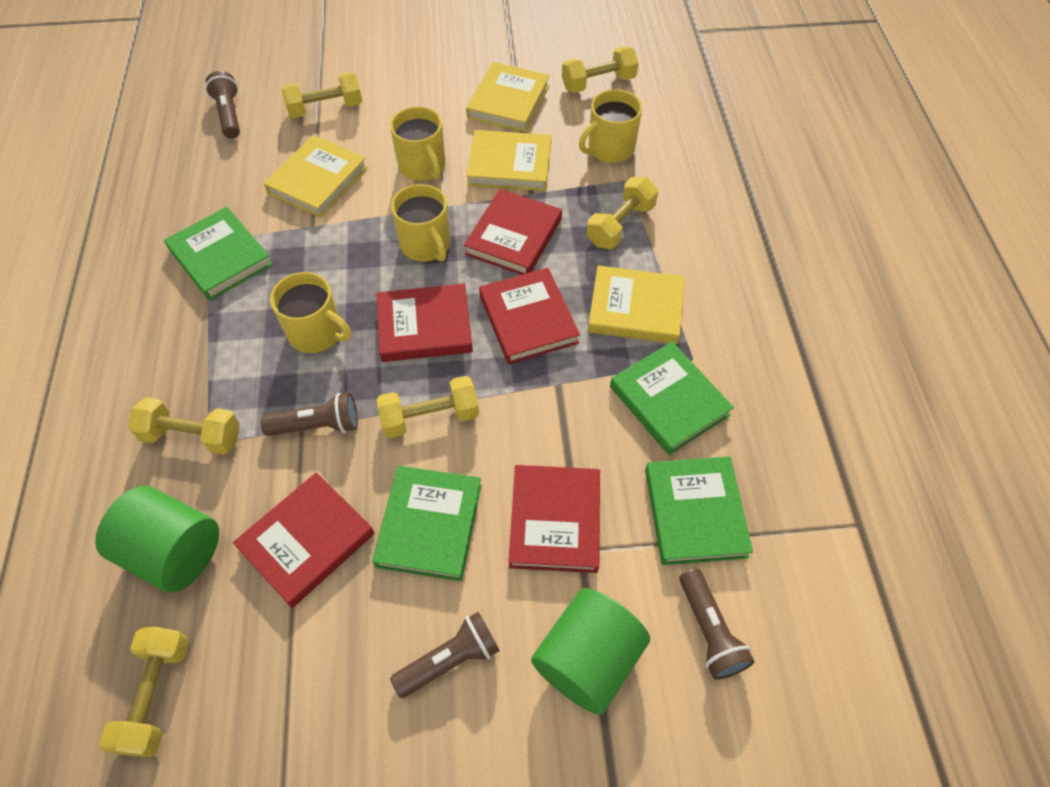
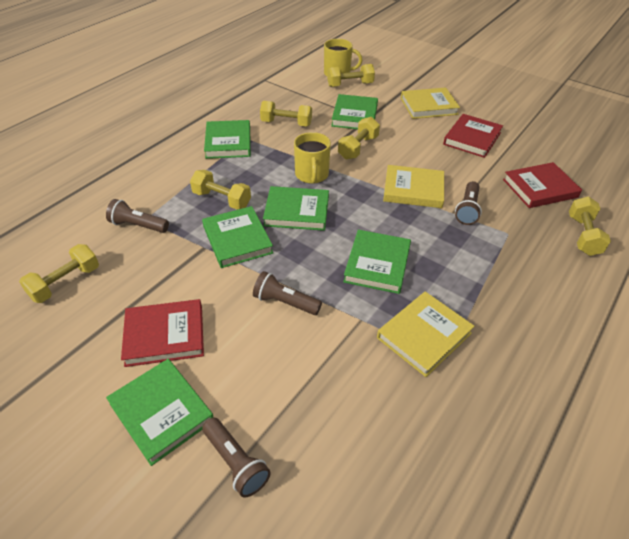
green book: 4 -> 6
green cylinder: 2 -> 0
red book: 5 -> 3
yellow book: 4 -> 3
yellow mug: 4 -> 2

